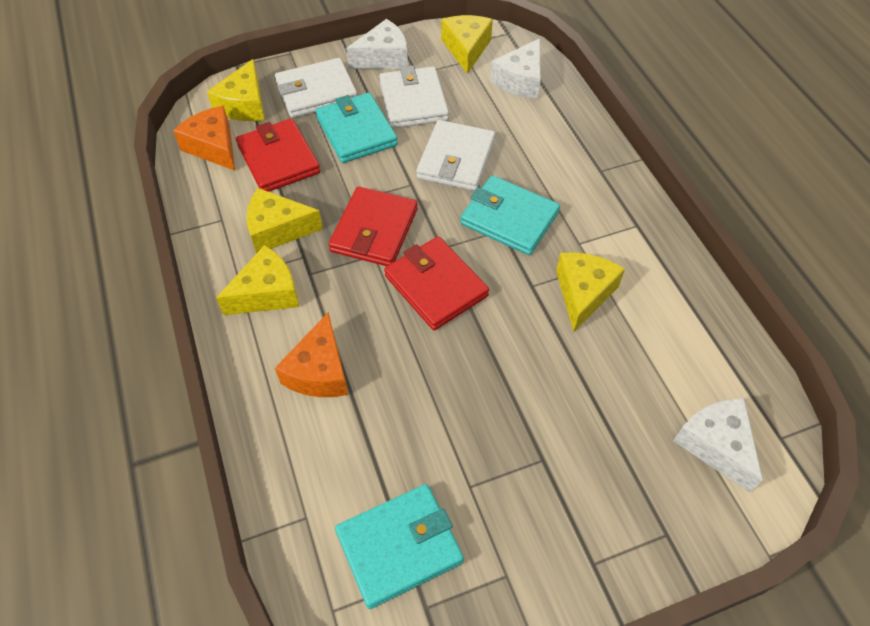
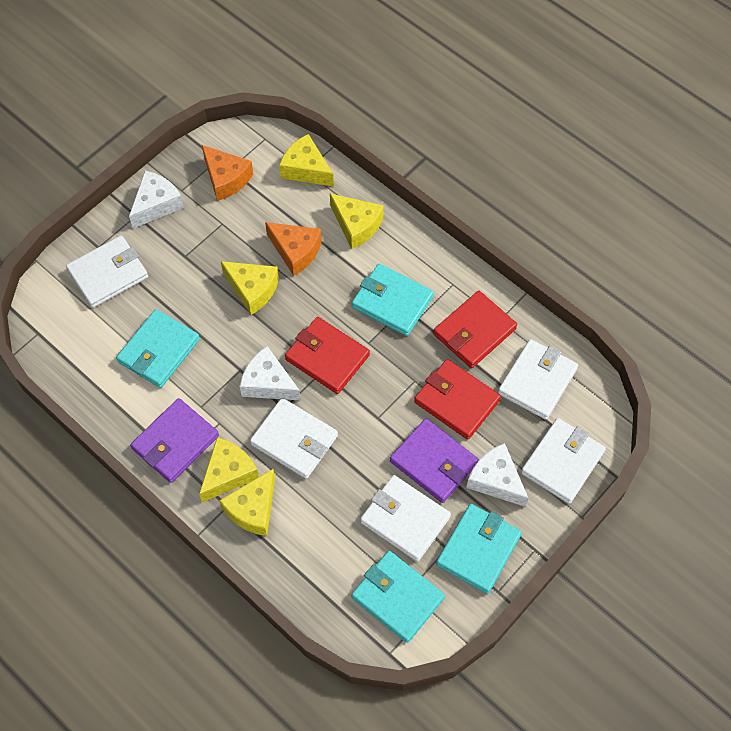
purple wallet: 0 -> 2
turquoise wallet: 3 -> 4
white wallet: 3 -> 5

